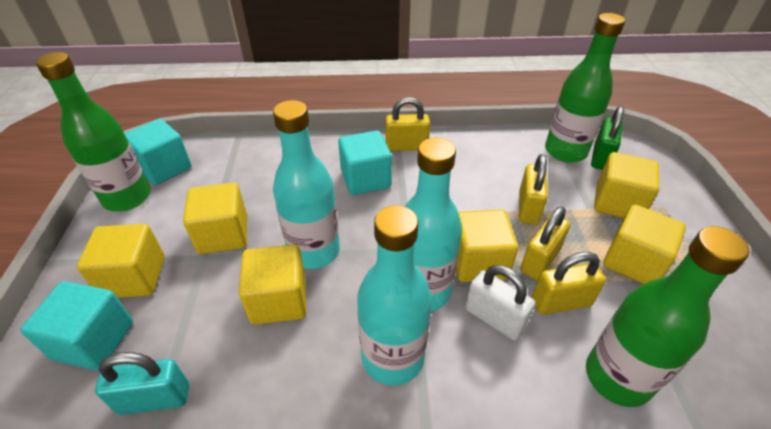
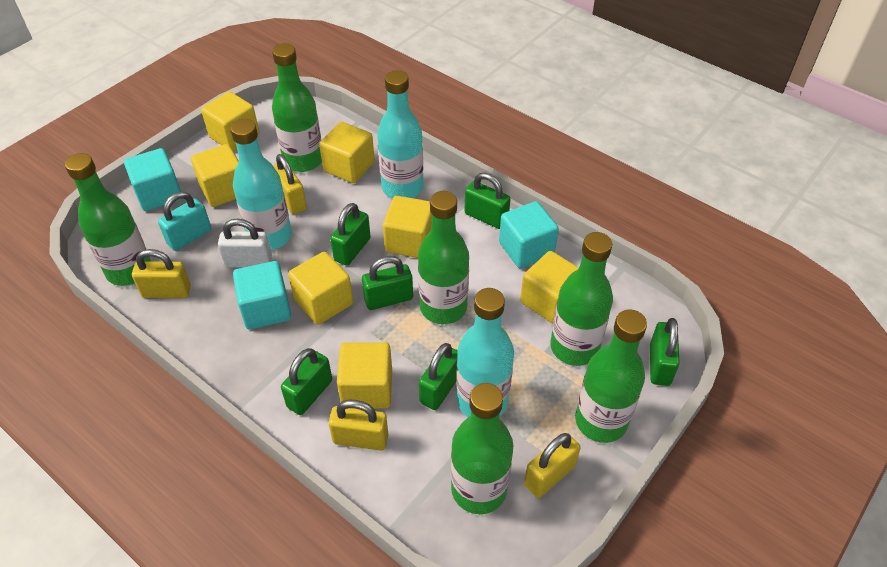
green bottle: 3 -> 6
green padlock: 1 -> 6
yellow cube: 6 -> 7

